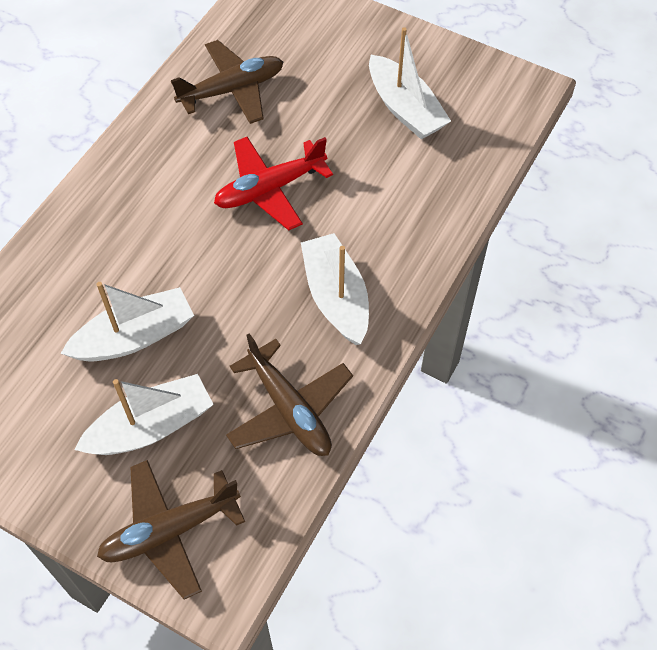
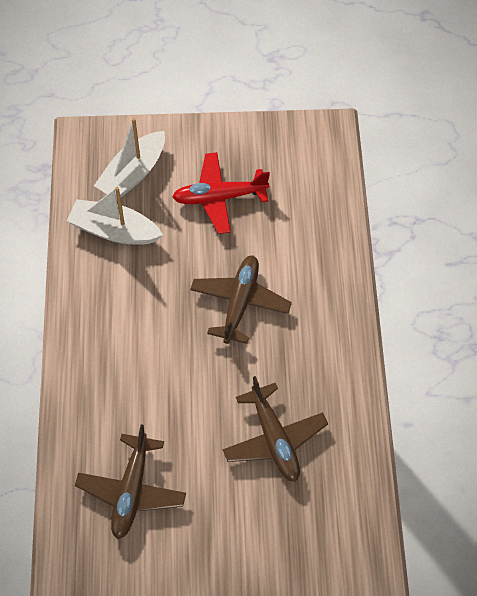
white boat: 4 -> 2

